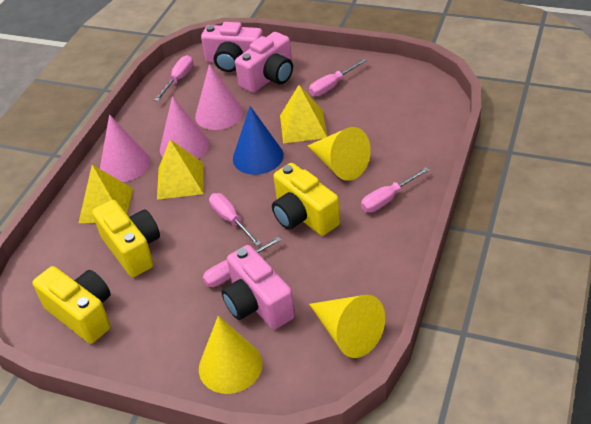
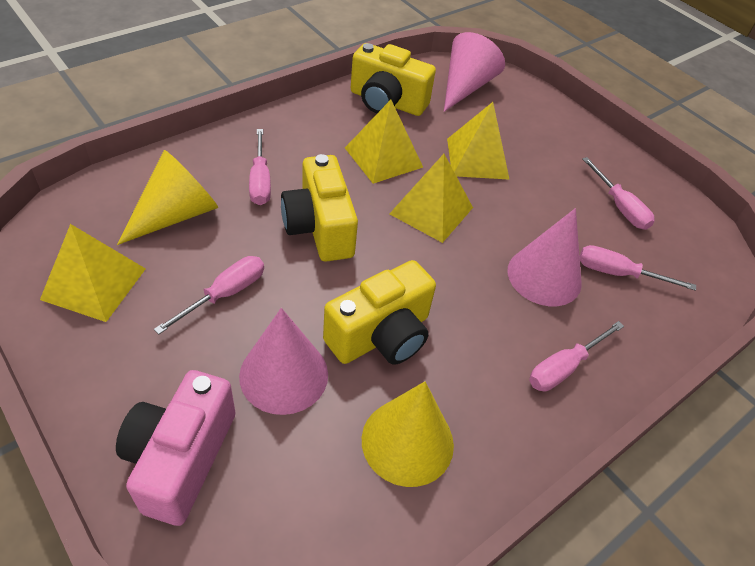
blue cone: 1 -> 0
pink camera: 3 -> 1
yellow cone: 3 -> 2
yellow pyramid: 3 -> 4

